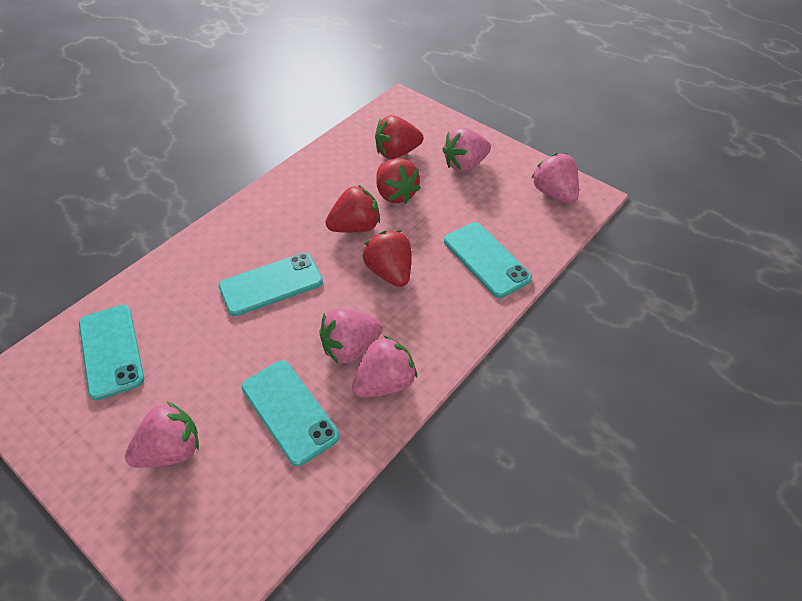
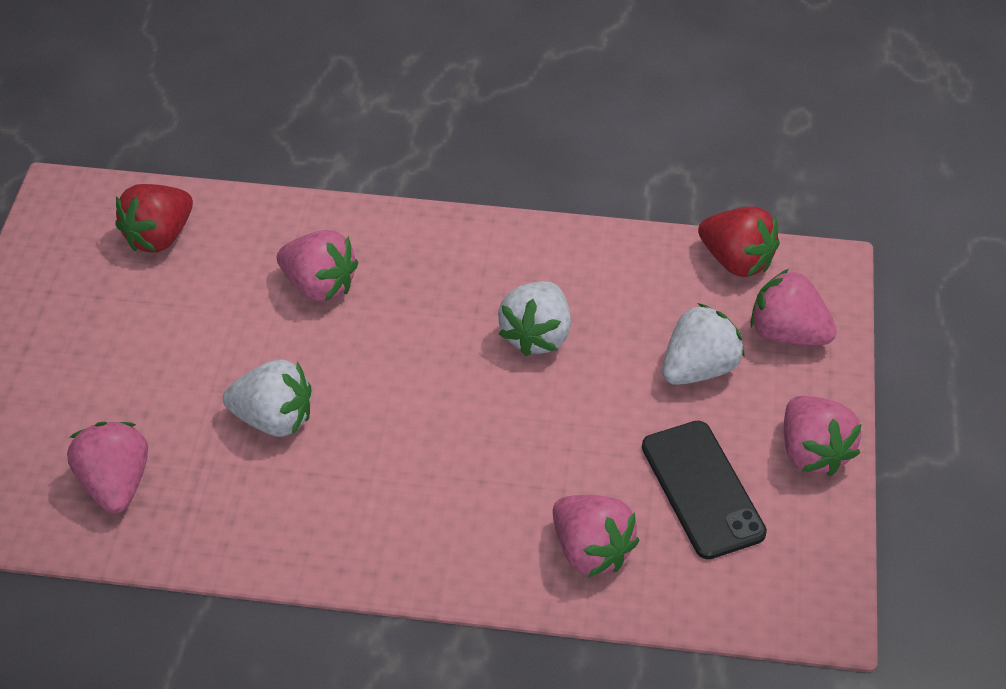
black phone: 0 -> 1
red strawberry: 4 -> 2
turquoise phone: 4 -> 0
white strawberry: 0 -> 3

